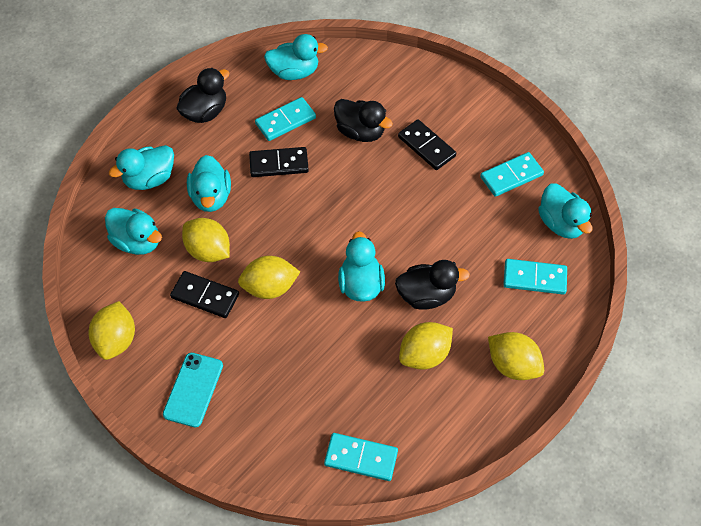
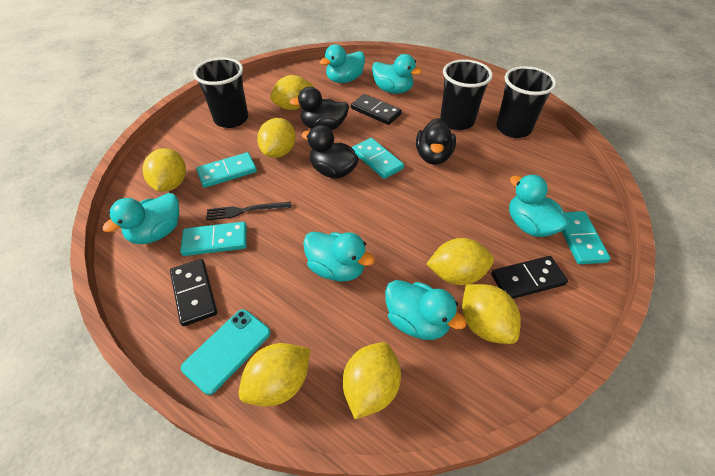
black cup: 0 -> 3
black fork: 0 -> 1
yellow lemon: 5 -> 7

